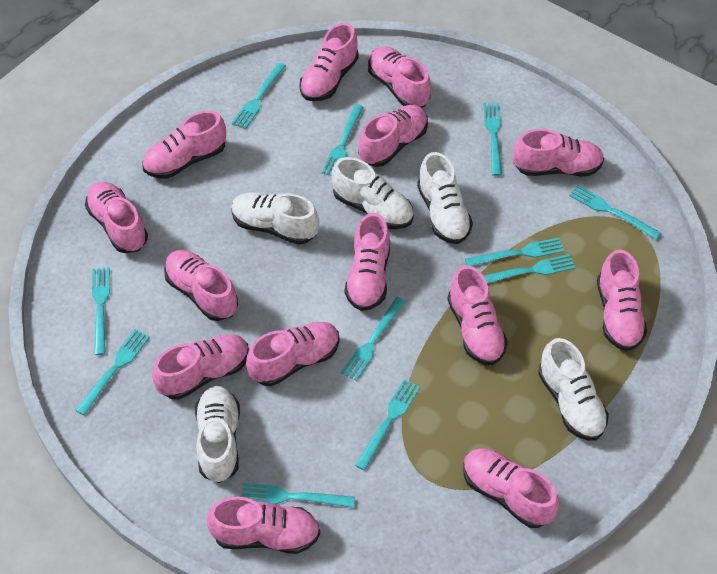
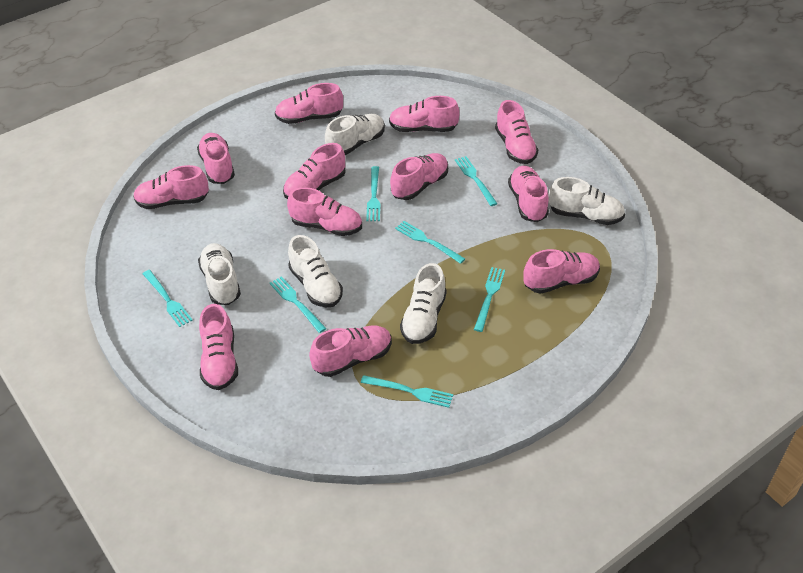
pink shoe: 14 -> 12
turquoise fork: 11 -> 7

